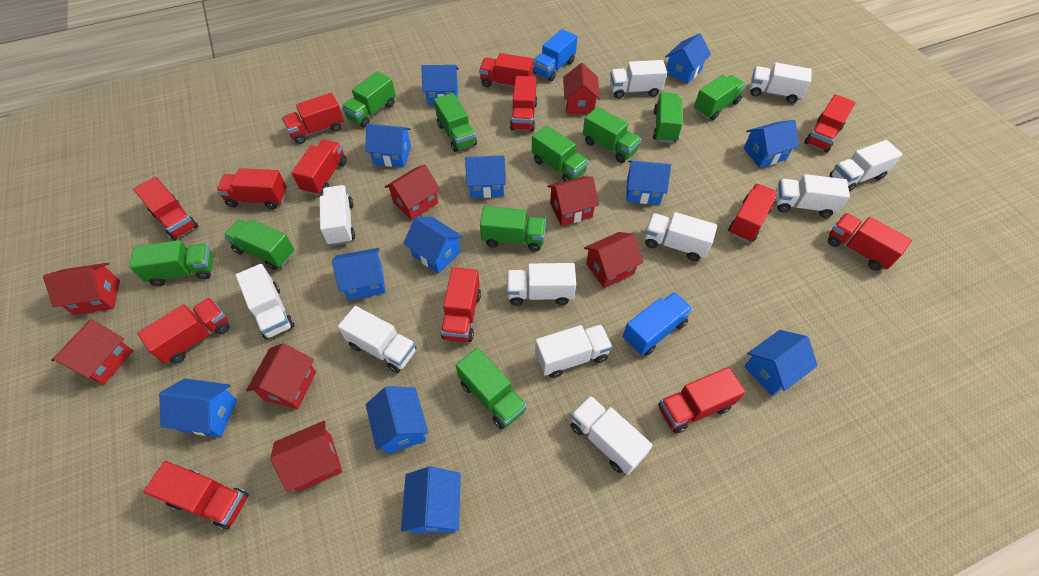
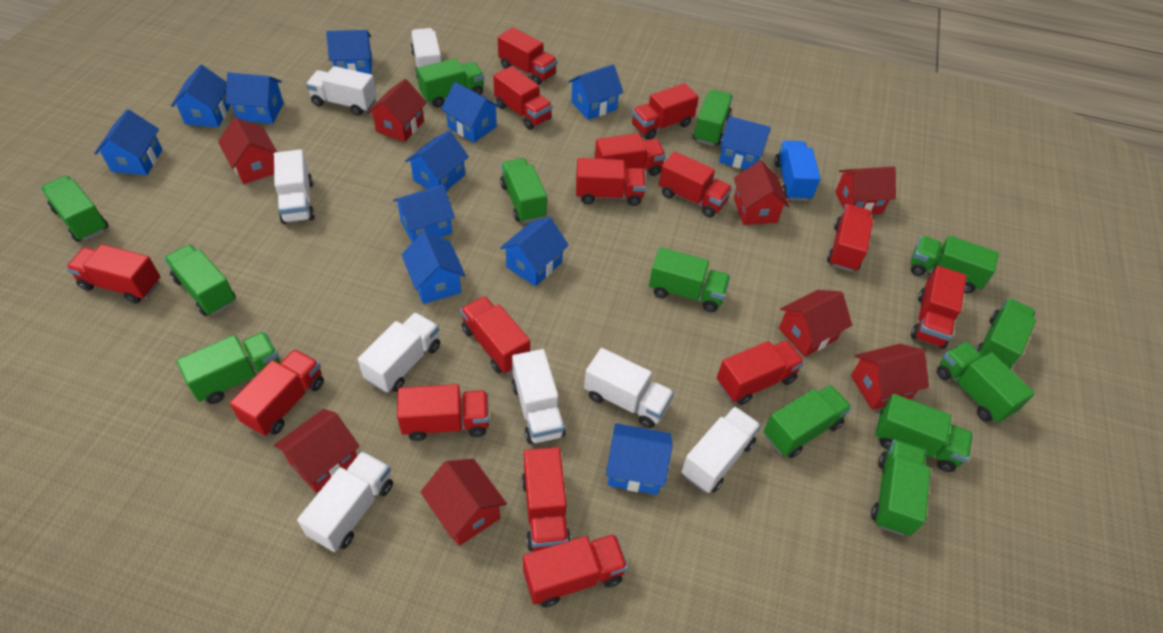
blue truck: 2 -> 1
green truck: 10 -> 13
red truck: 13 -> 15
white truck: 11 -> 8

